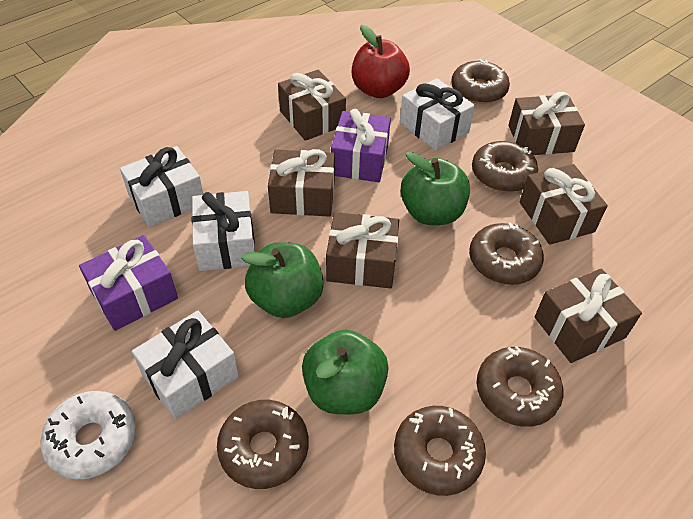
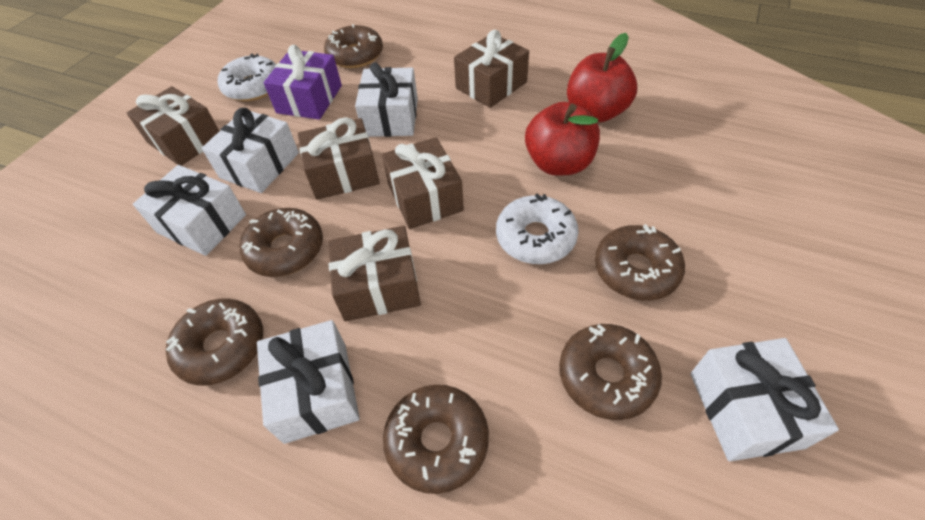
brown gift: 6 -> 5
green apple: 3 -> 0
purple gift: 2 -> 1
red apple: 1 -> 2
white donut: 1 -> 2
white gift: 4 -> 5

